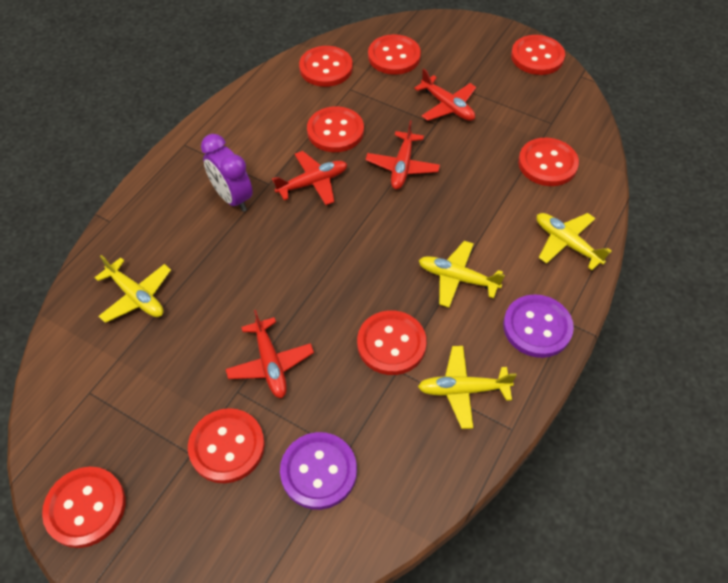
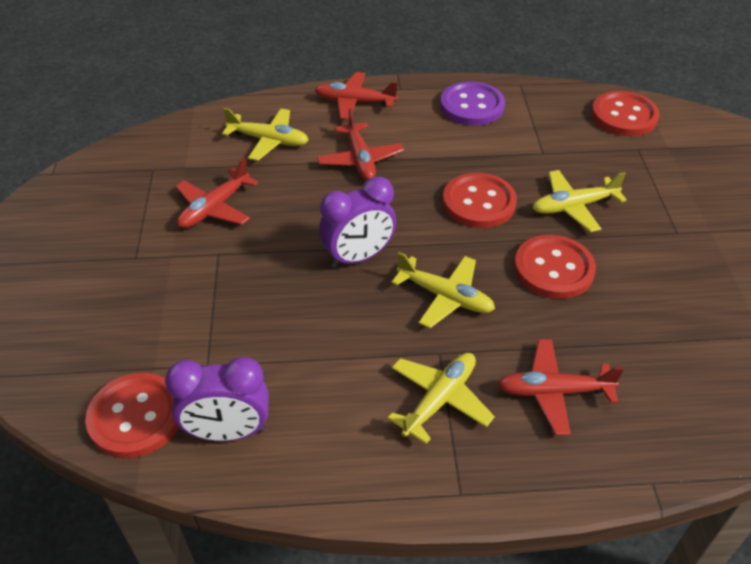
purple button: 2 -> 1
purple clock: 1 -> 2
red button: 8 -> 4

